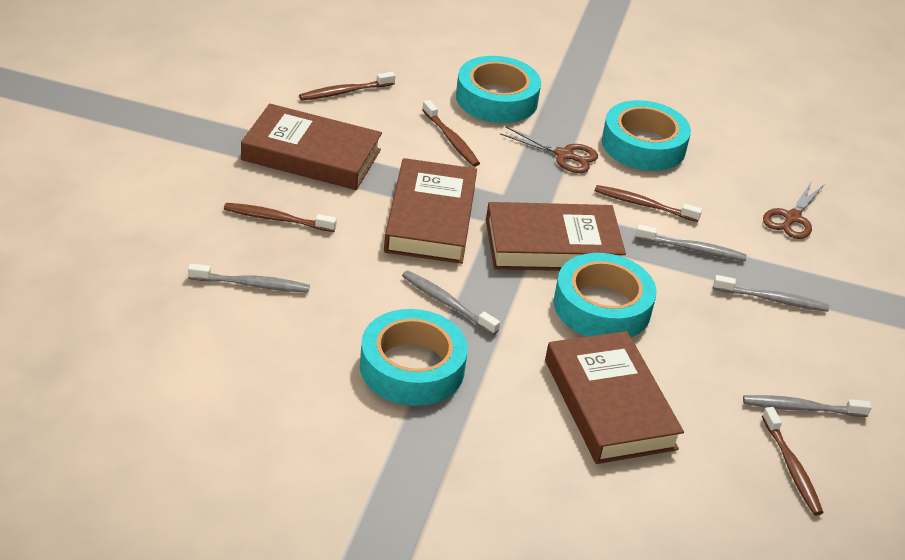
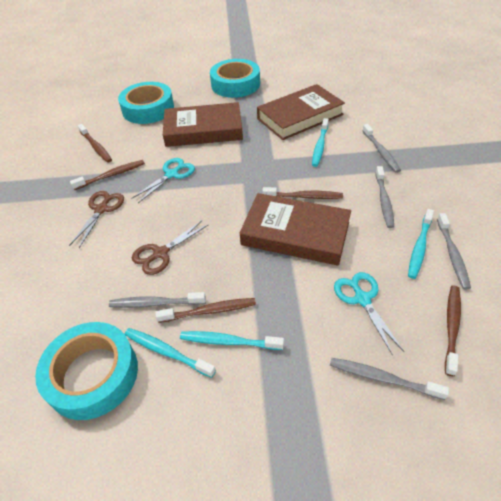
brown book: 4 -> 3
turquoise scissors: 0 -> 2
turquoise tape: 4 -> 3
turquoise toothbrush: 0 -> 4

